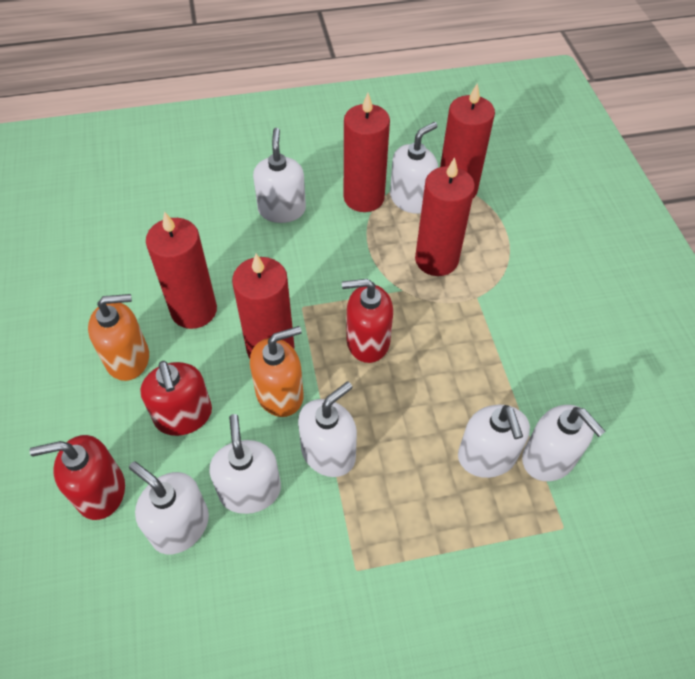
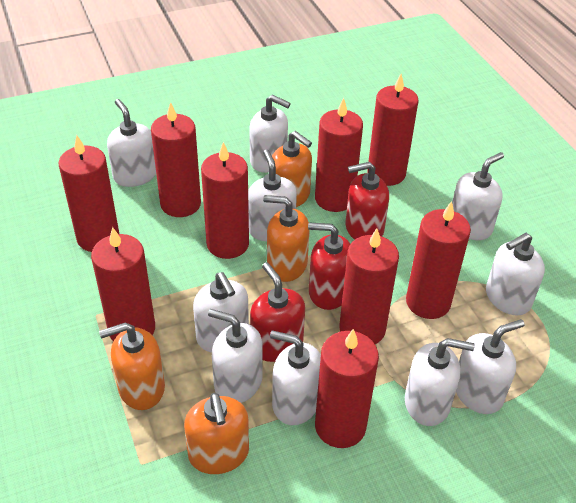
orange soap dispenser: 2 -> 4
red candle: 5 -> 9
white soap dispenser: 7 -> 10

